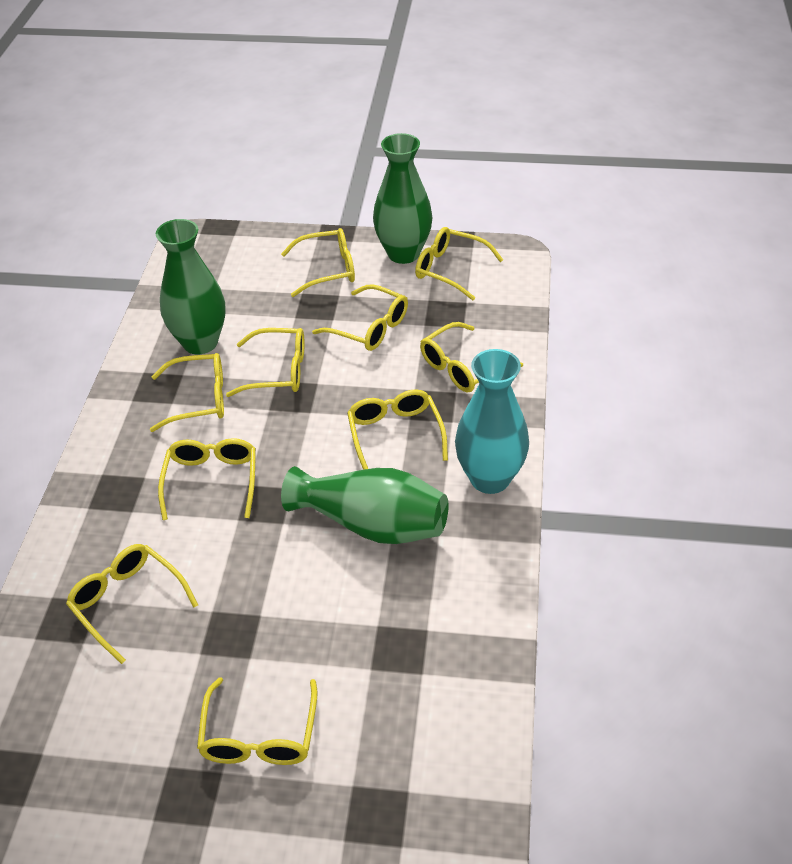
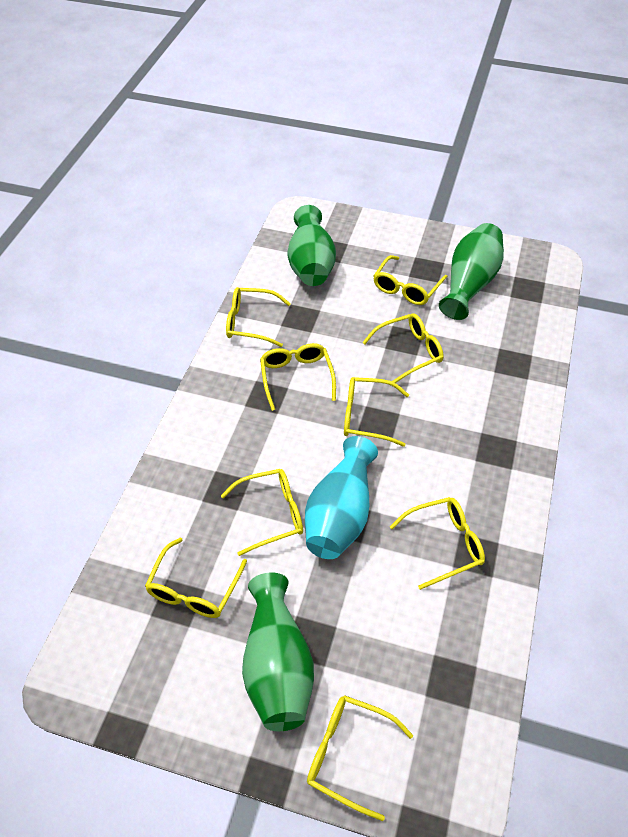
yellow glasses: 10 -> 9

